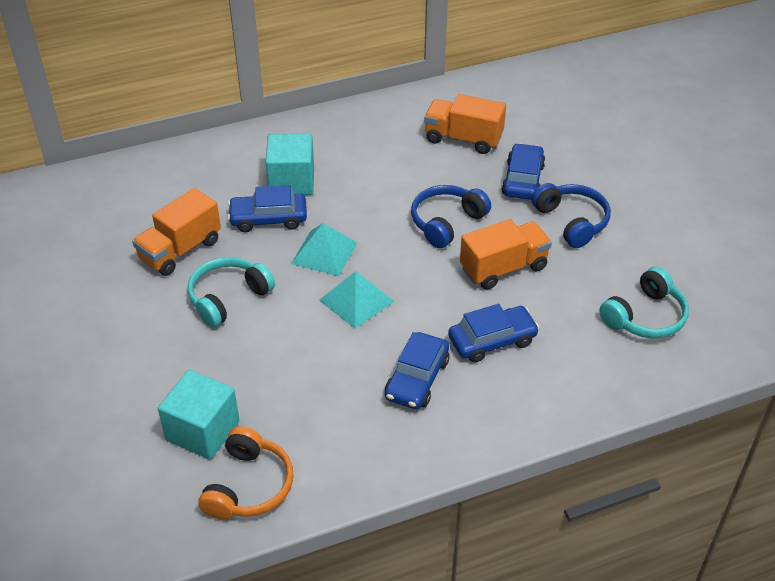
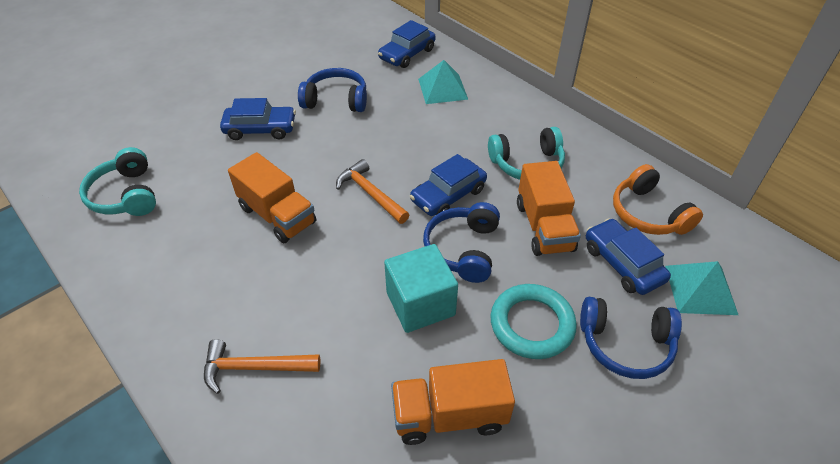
blue headphones: 2 -> 3
orange hammer: 0 -> 2
turquoise cube: 2 -> 1
turquoise ring: 0 -> 1

